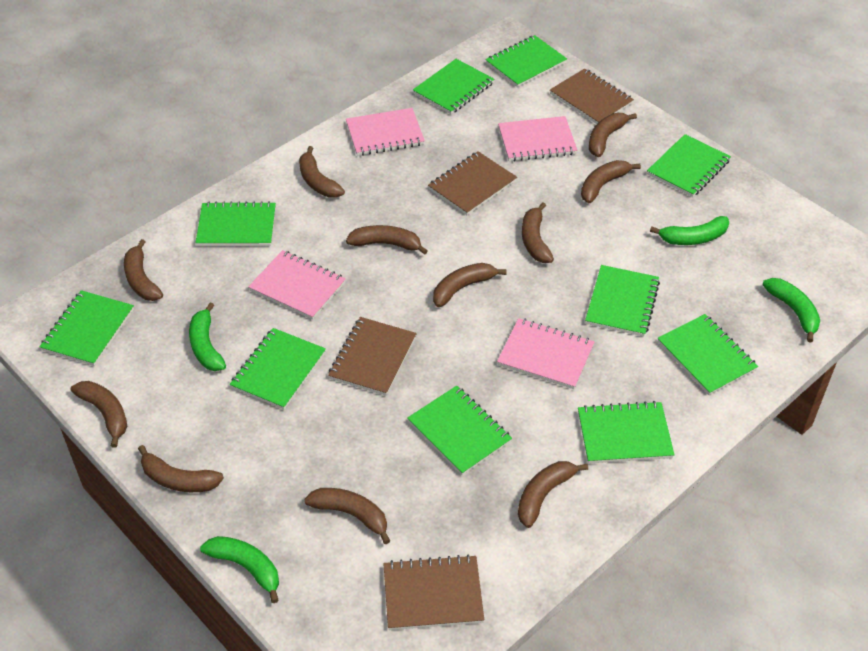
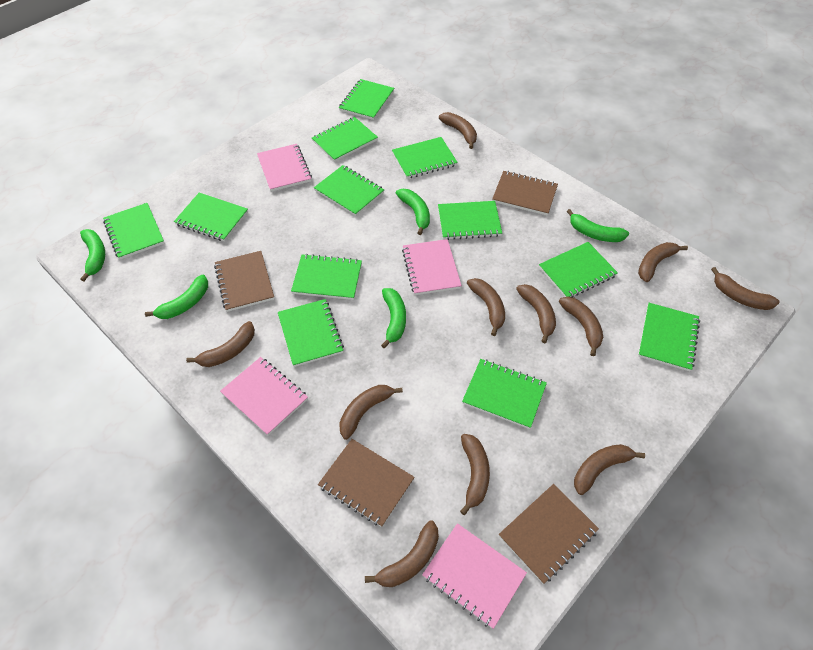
green banana: 4 -> 5
green notebook: 10 -> 12

